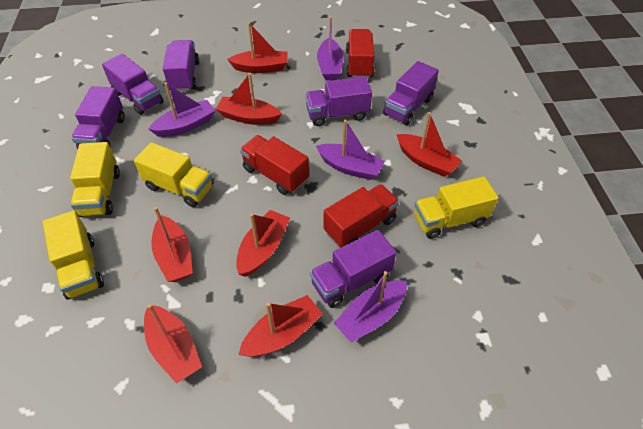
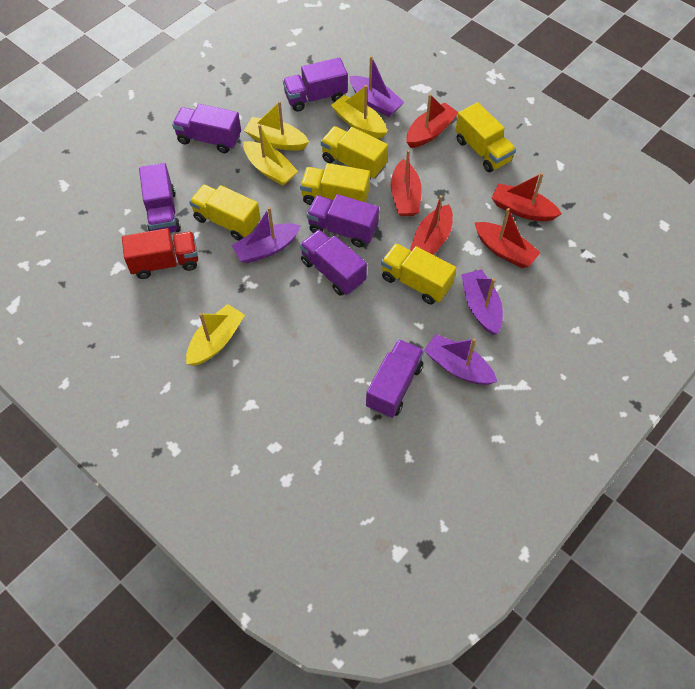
red boat: 7 -> 5
red truck: 3 -> 1
yellow boat: 0 -> 4
yellow truck: 4 -> 5

